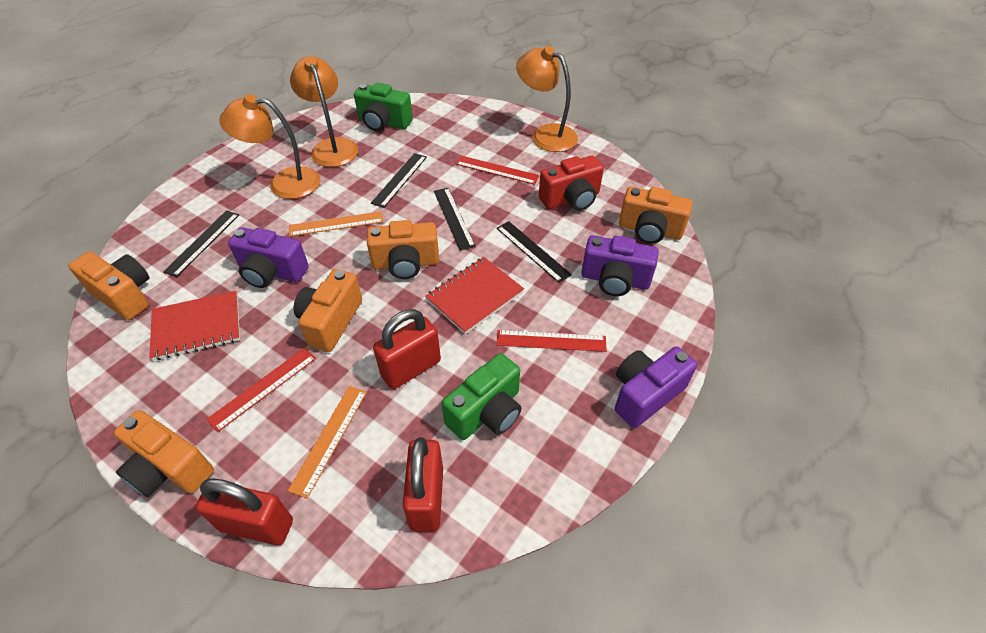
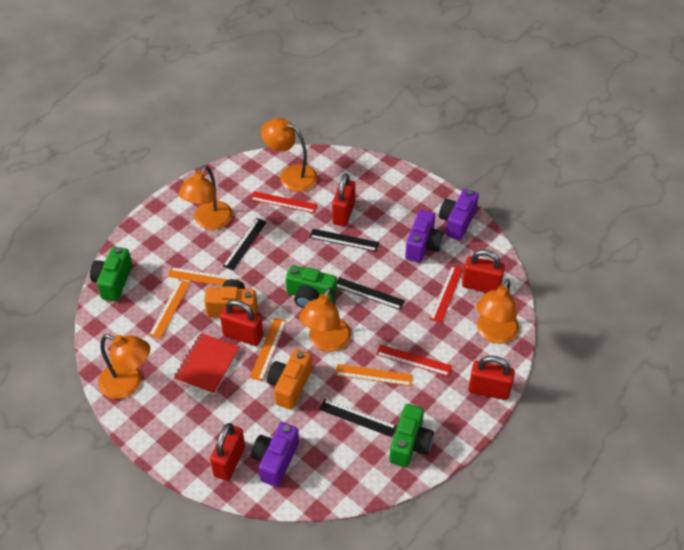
green camera: 2 -> 3
orange camera: 5 -> 2
orange lamp: 3 -> 5
orange ruler: 2 -> 4
red camera: 1 -> 0
red notebook: 2 -> 1
red padlock: 3 -> 5

